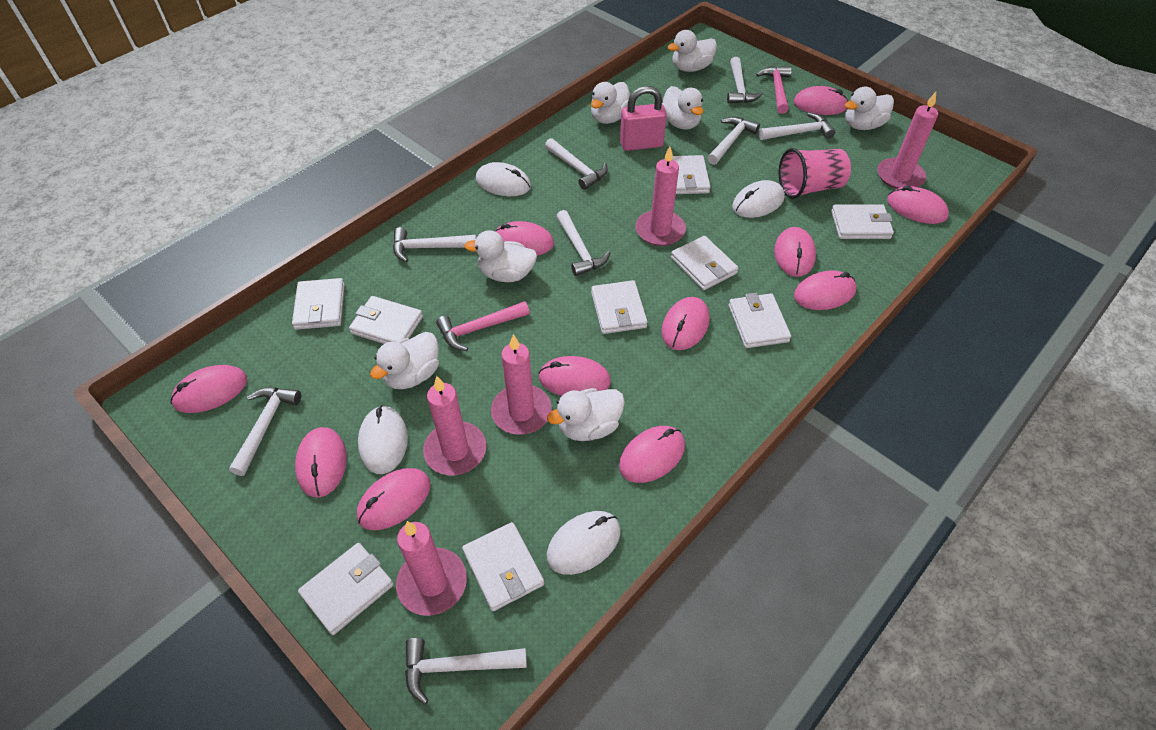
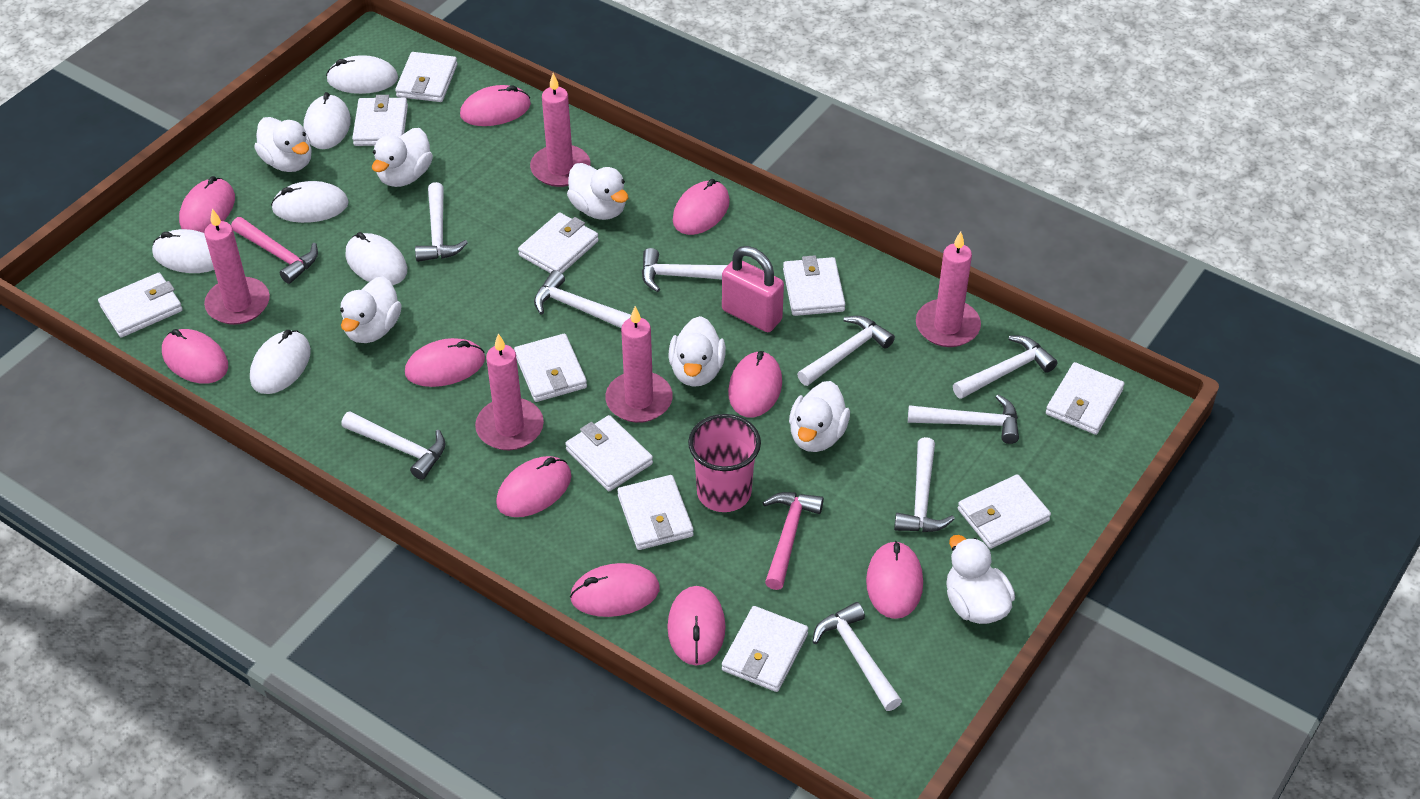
pink mouse: 11 -> 10
white hammer: 8 -> 9
white mouse: 4 -> 6
white wallet: 9 -> 11

